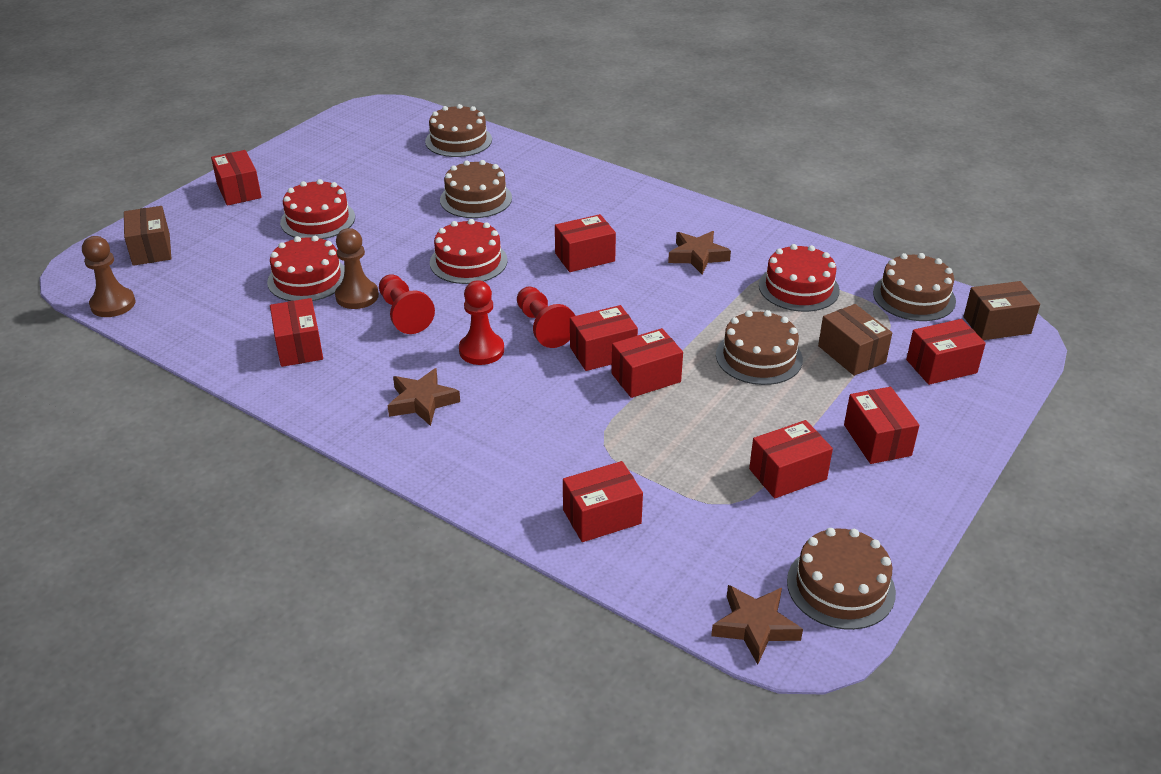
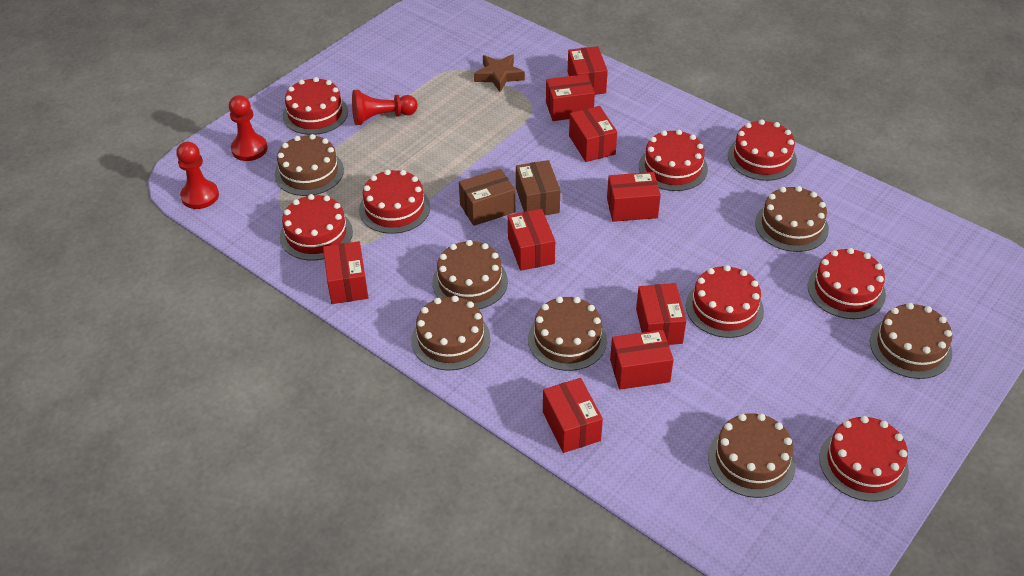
brown box: 3 -> 2
brown cake: 5 -> 7
brown pawn: 2 -> 0
brown star: 3 -> 1
red cake: 4 -> 8

